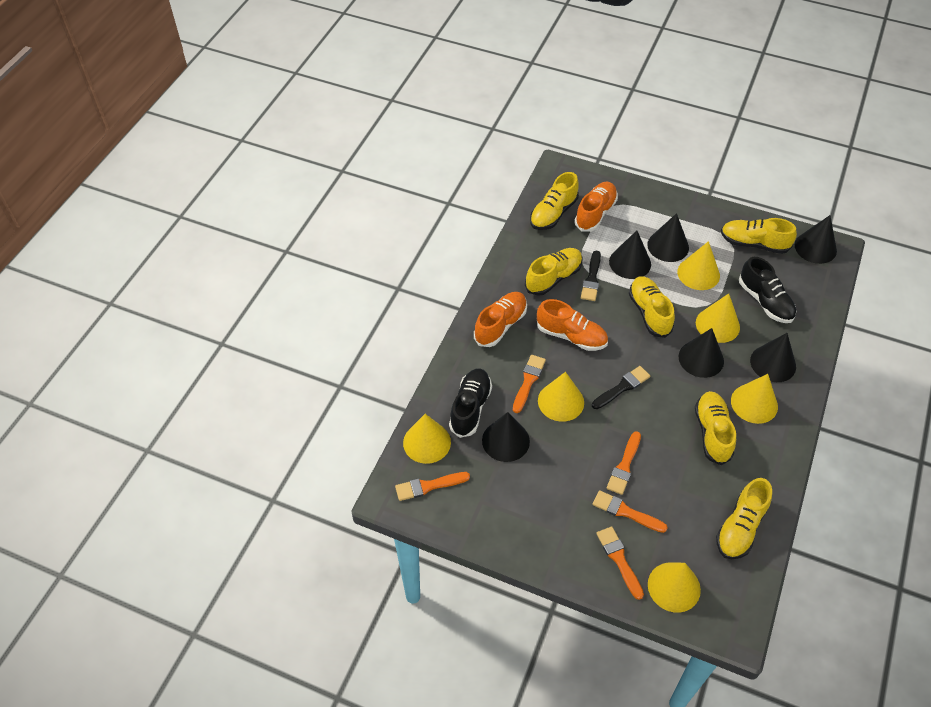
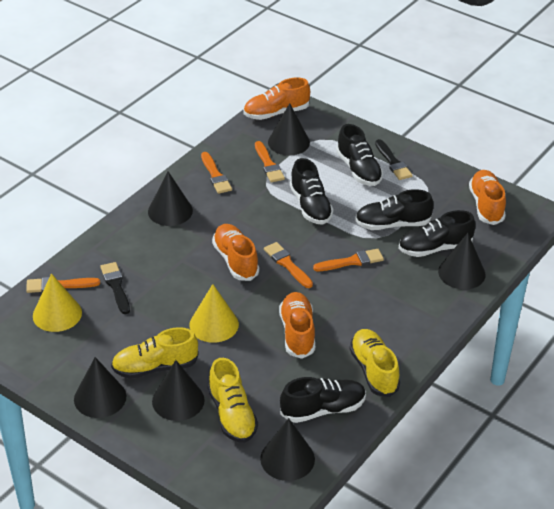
black shoe: 2 -> 5
orange shoe: 3 -> 4
yellow cone: 6 -> 2
yellow shoe: 6 -> 3

